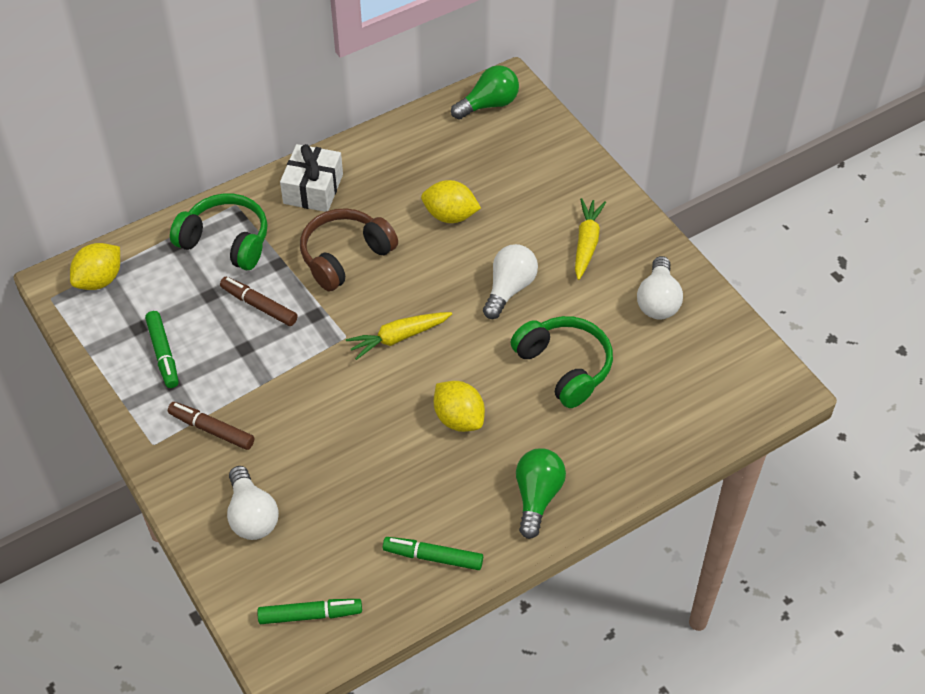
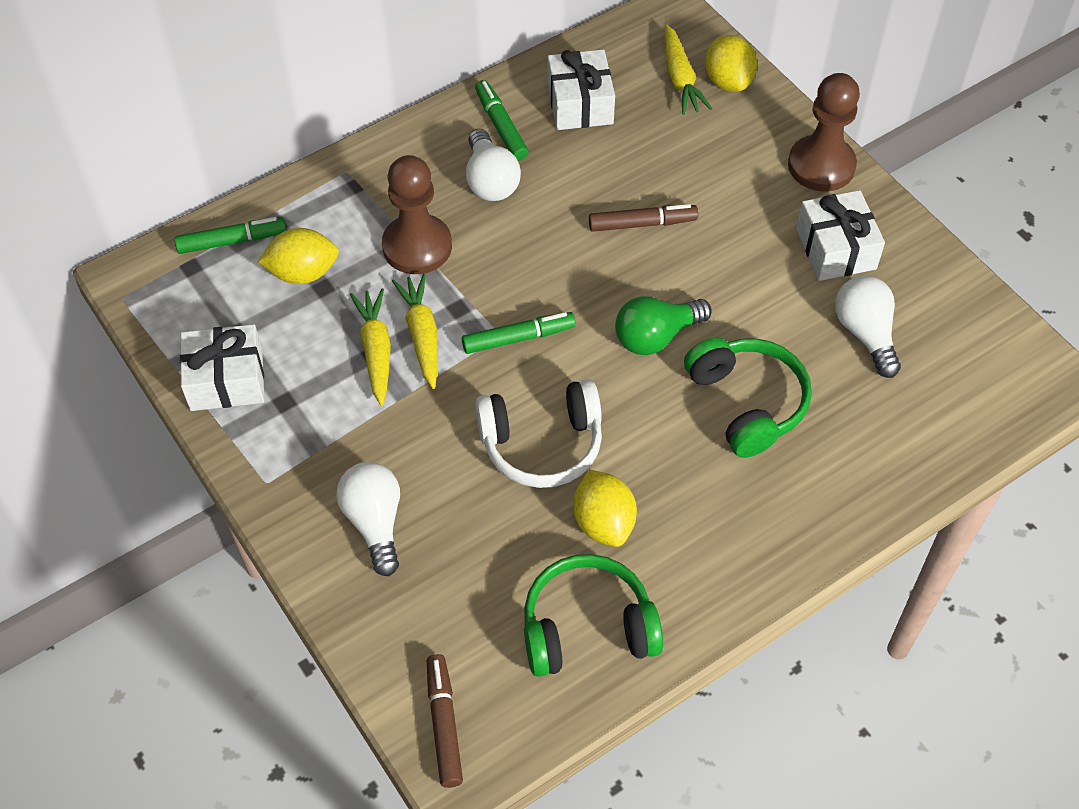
brown headphones: 1 -> 0
brown pawn: 0 -> 2
green light bulb: 2 -> 1
white gift: 1 -> 3
white headphones: 0 -> 1
yellow carrot: 2 -> 3

